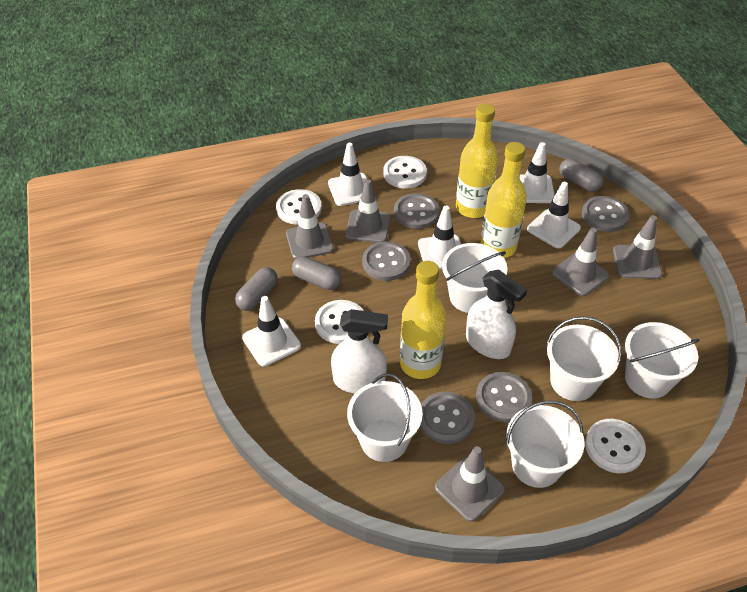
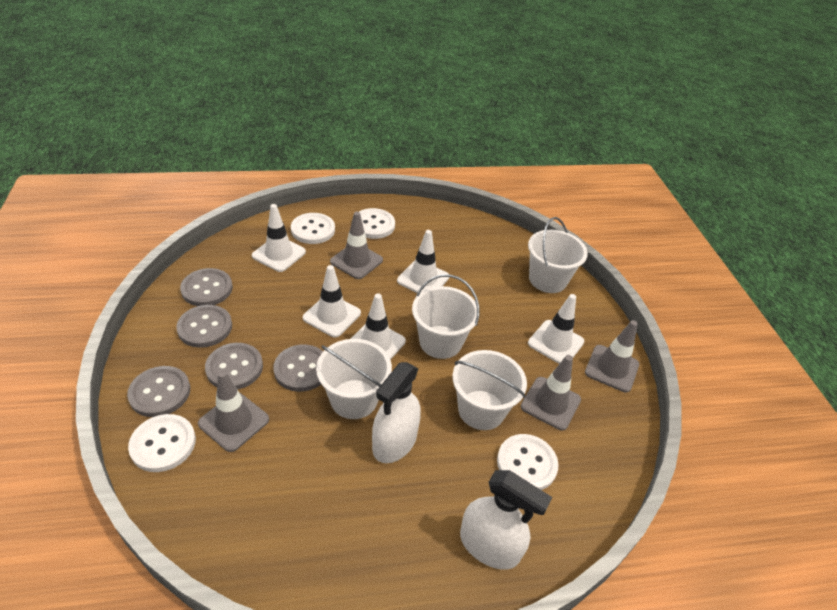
grey capsule: 3 -> 0
grey traffic cone: 5 -> 4
white bucket: 5 -> 4
yellow bottle: 3 -> 0

